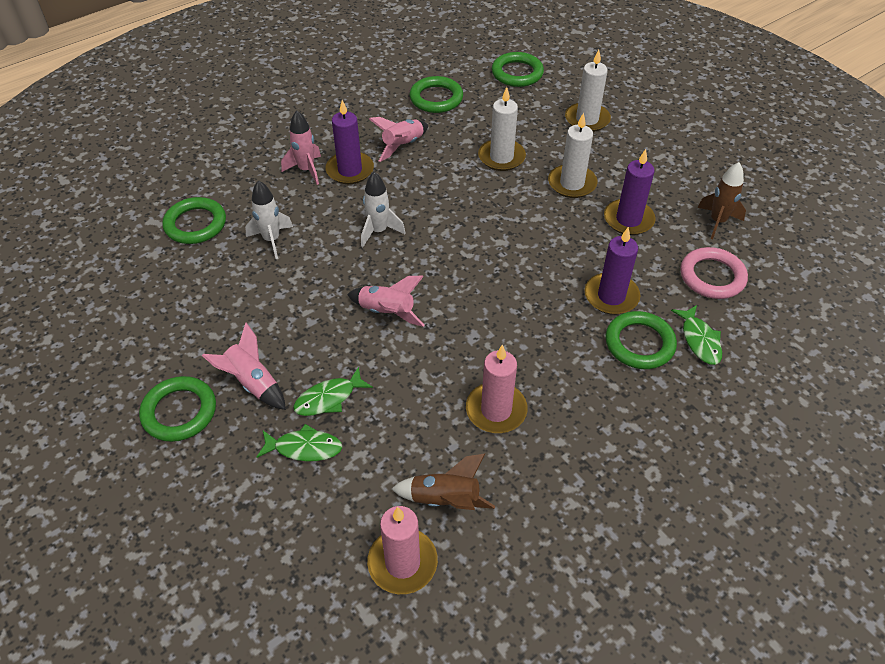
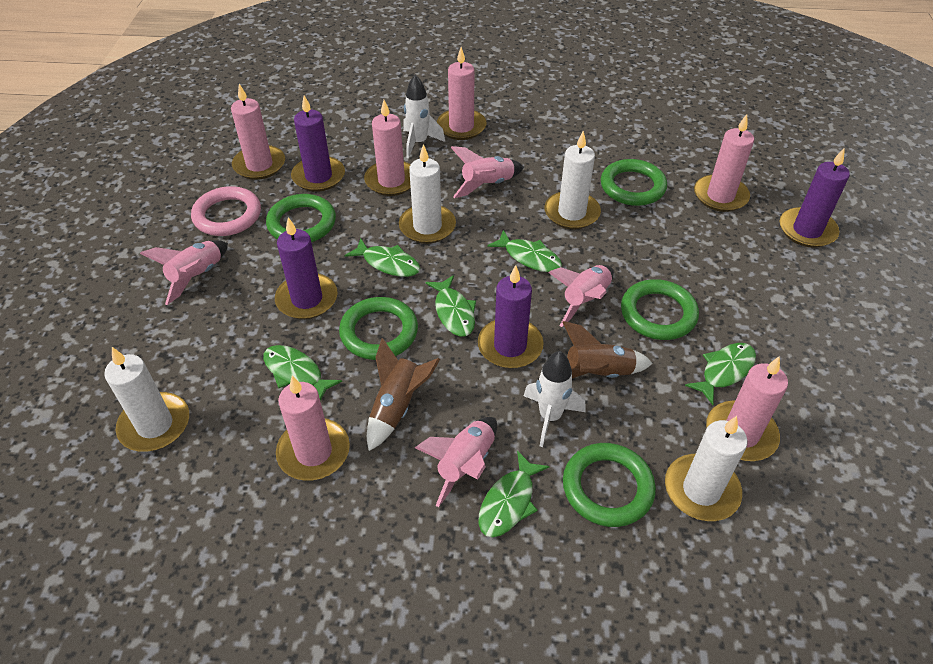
green fish: 3 -> 6
pink candle: 2 -> 6
purple candle: 3 -> 4
white candle: 3 -> 4

